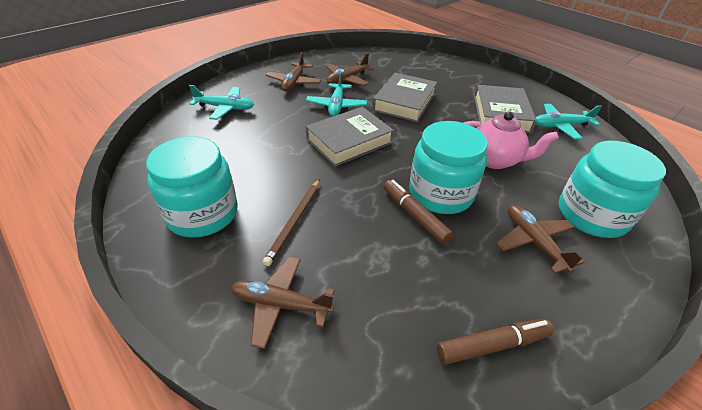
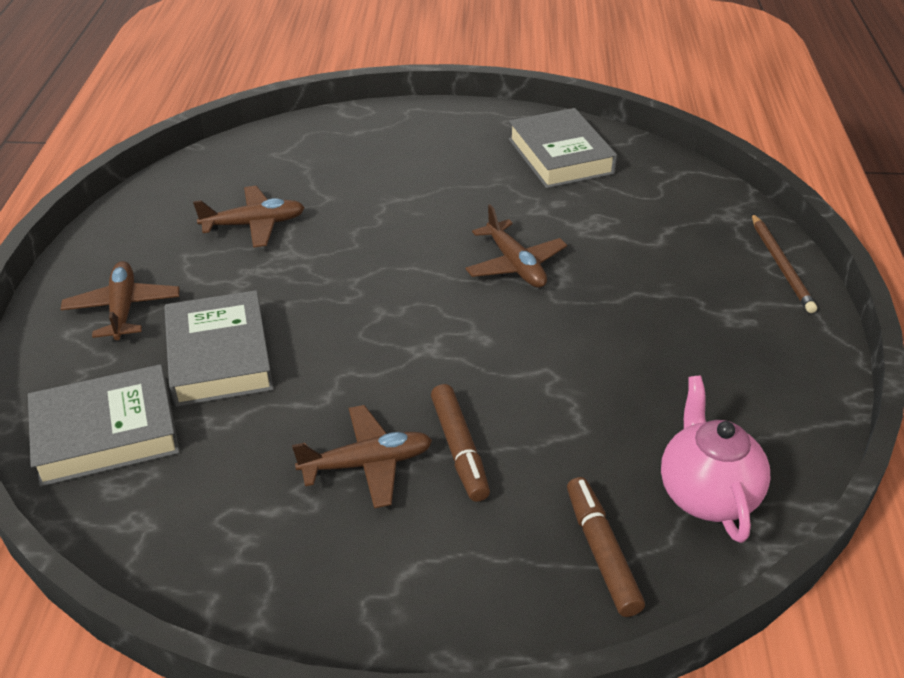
turquoise jar: 3 -> 0
turquoise plane: 3 -> 0

